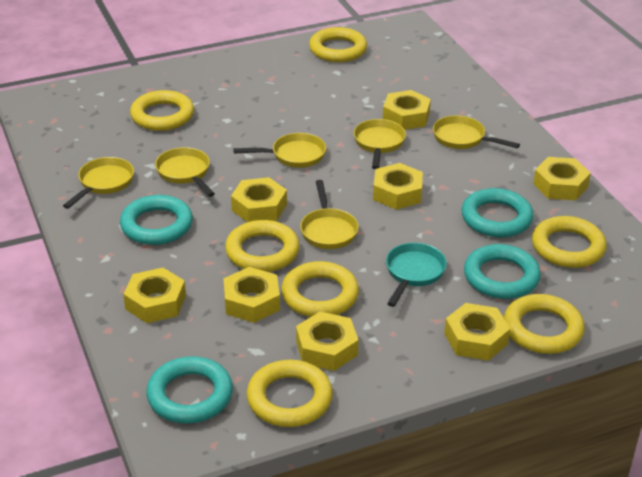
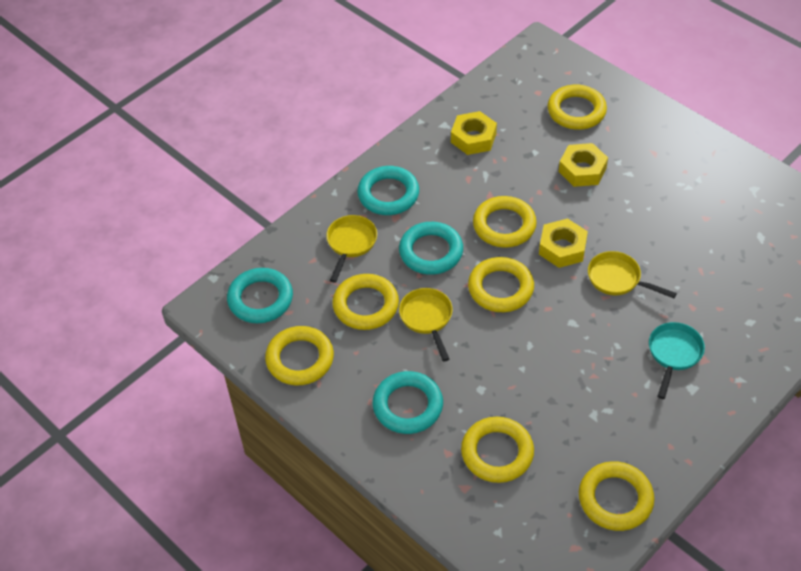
yellow nut: 8 -> 3
yellow pan: 6 -> 3

